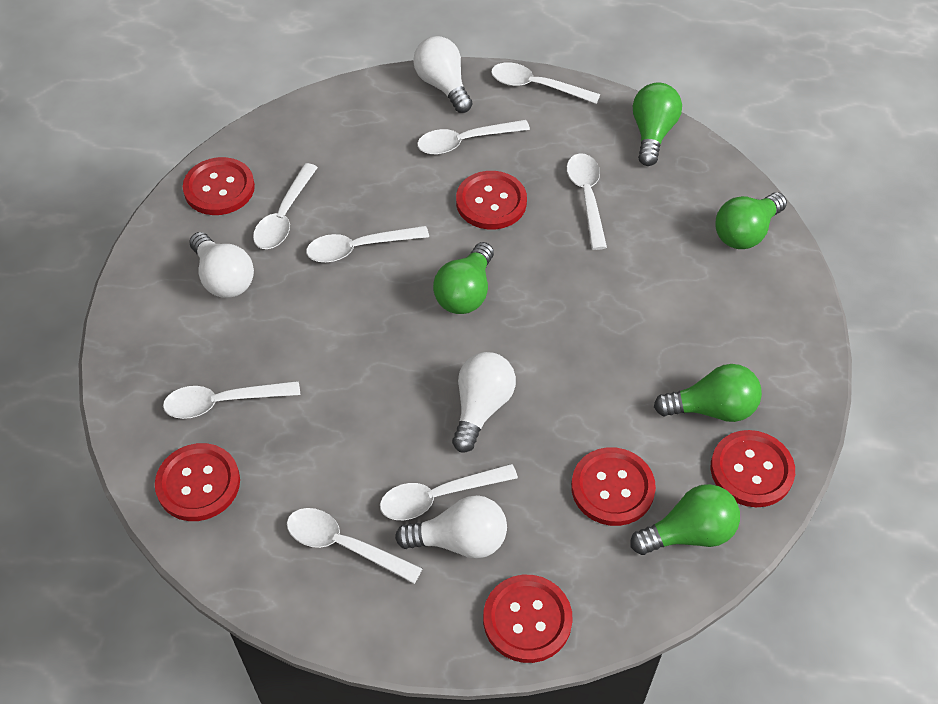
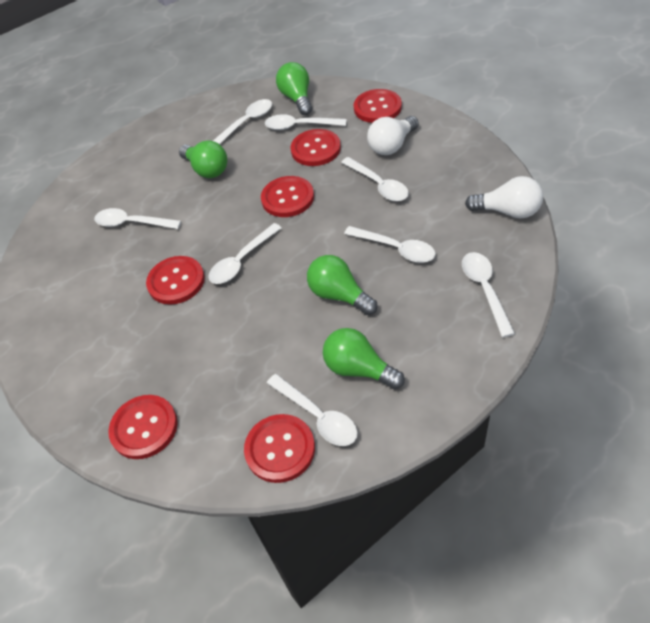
green light bulb: 5 -> 4
white light bulb: 4 -> 2

